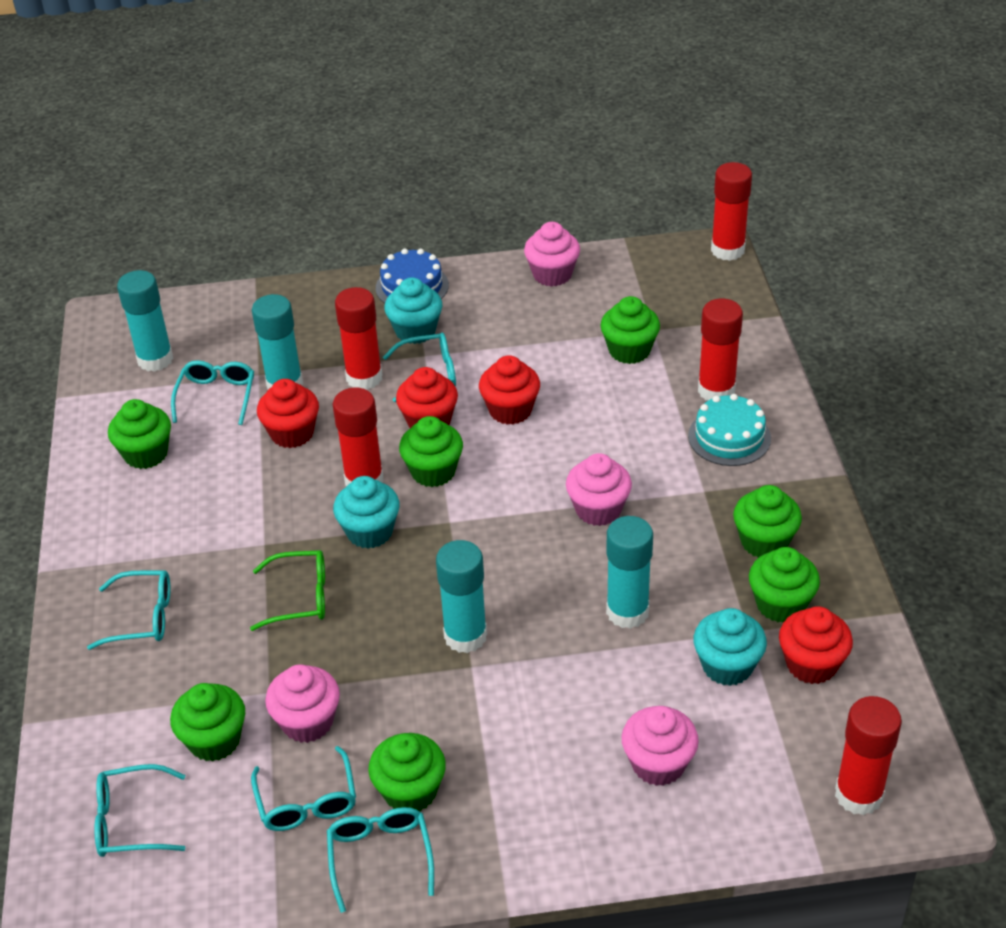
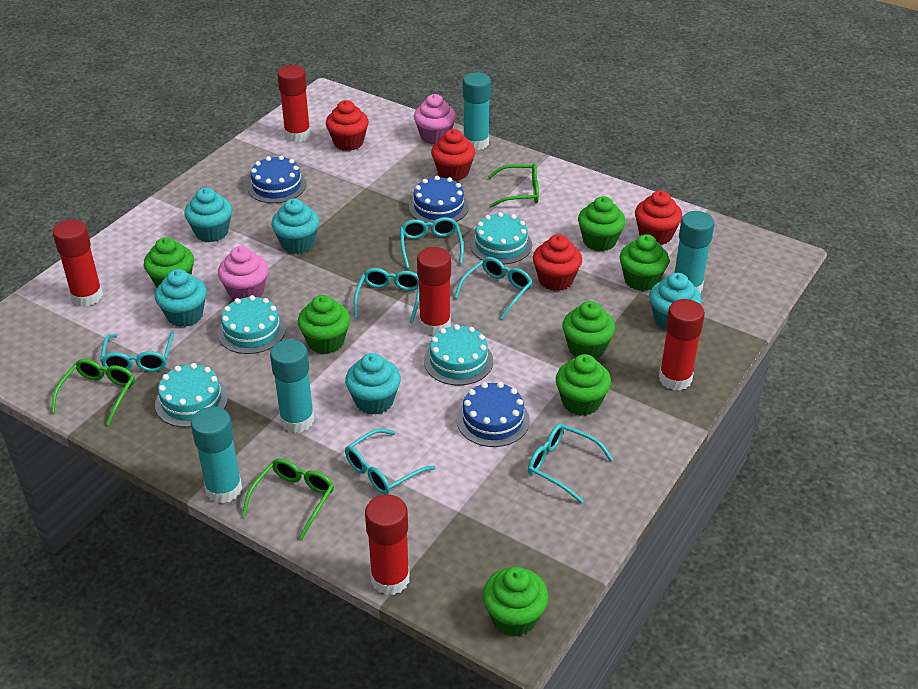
blue cake: 1 -> 3
green glasses: 1 -> 3
pink cupcake: 4 -> 2
turquoise cake: 1 -> 4
turquoise cupcake: 3 -> 5

